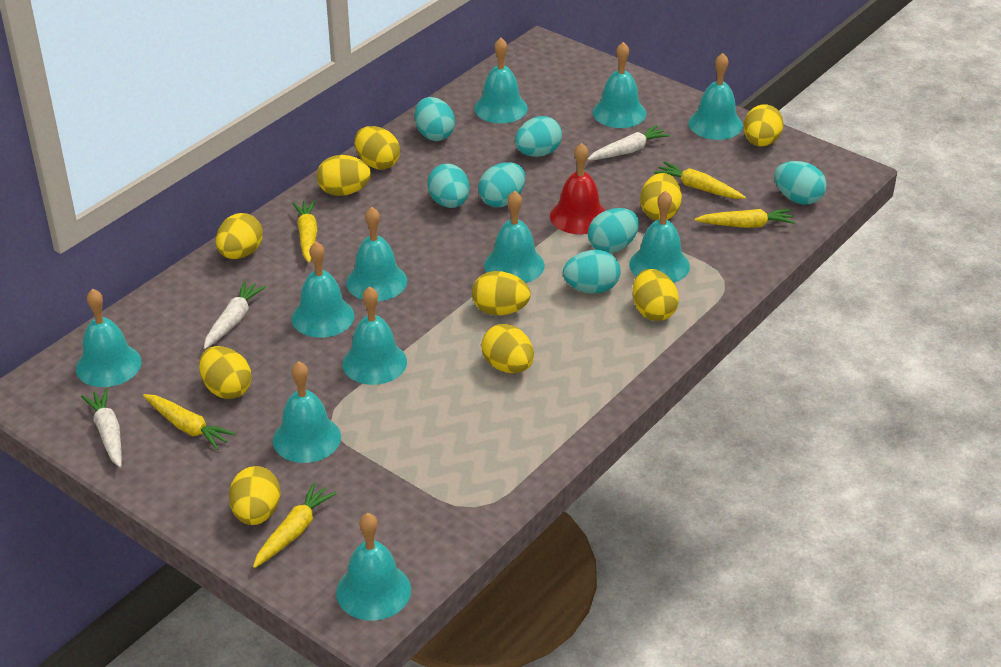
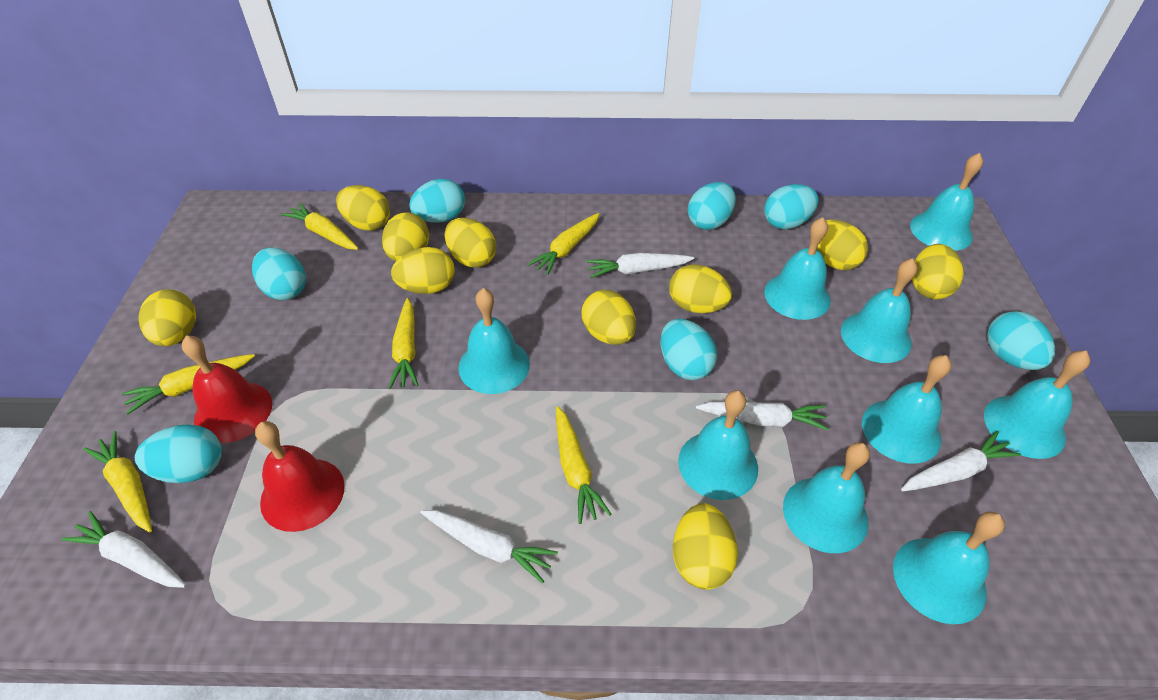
red bell: 1 -> 2
turquoise bell: 11 -> 9
white carrot: 3 -> 5
yellow carrot: 5 -> 6

